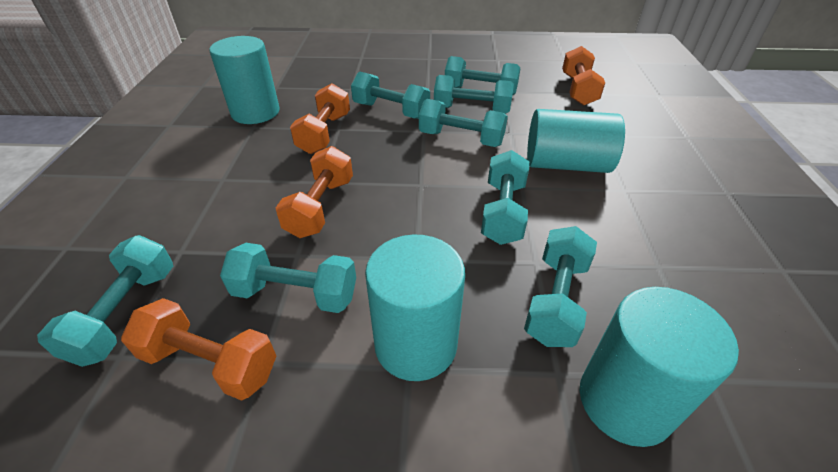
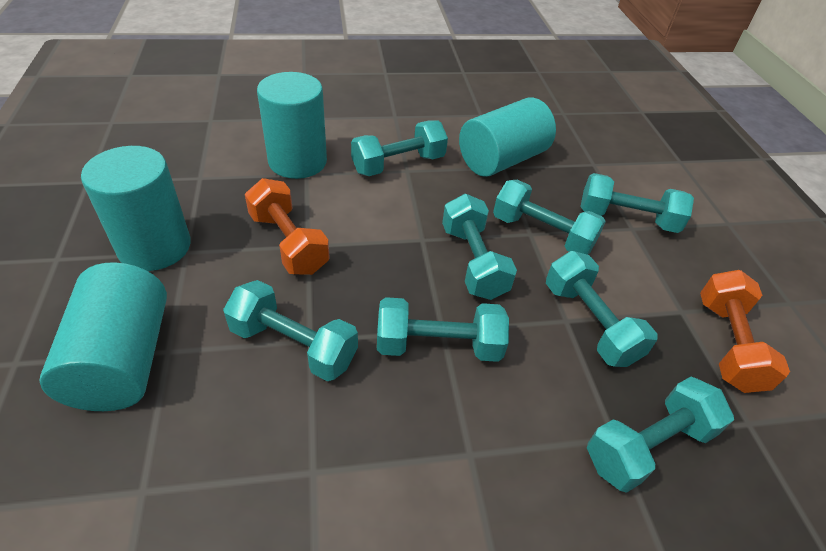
orange dumbbell: 4 -> 2

